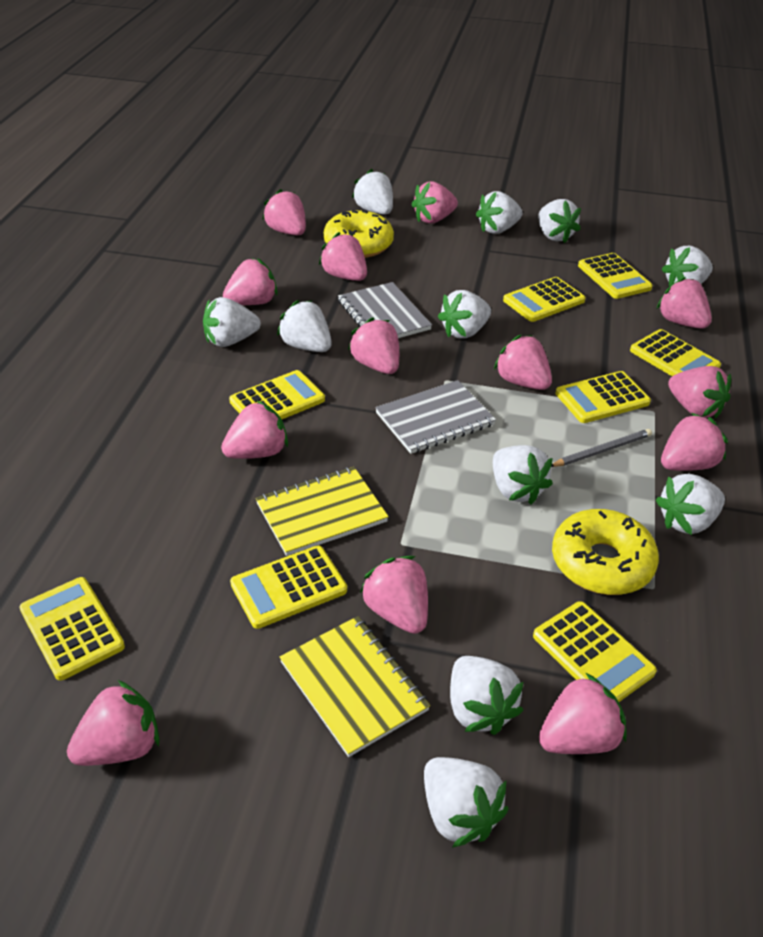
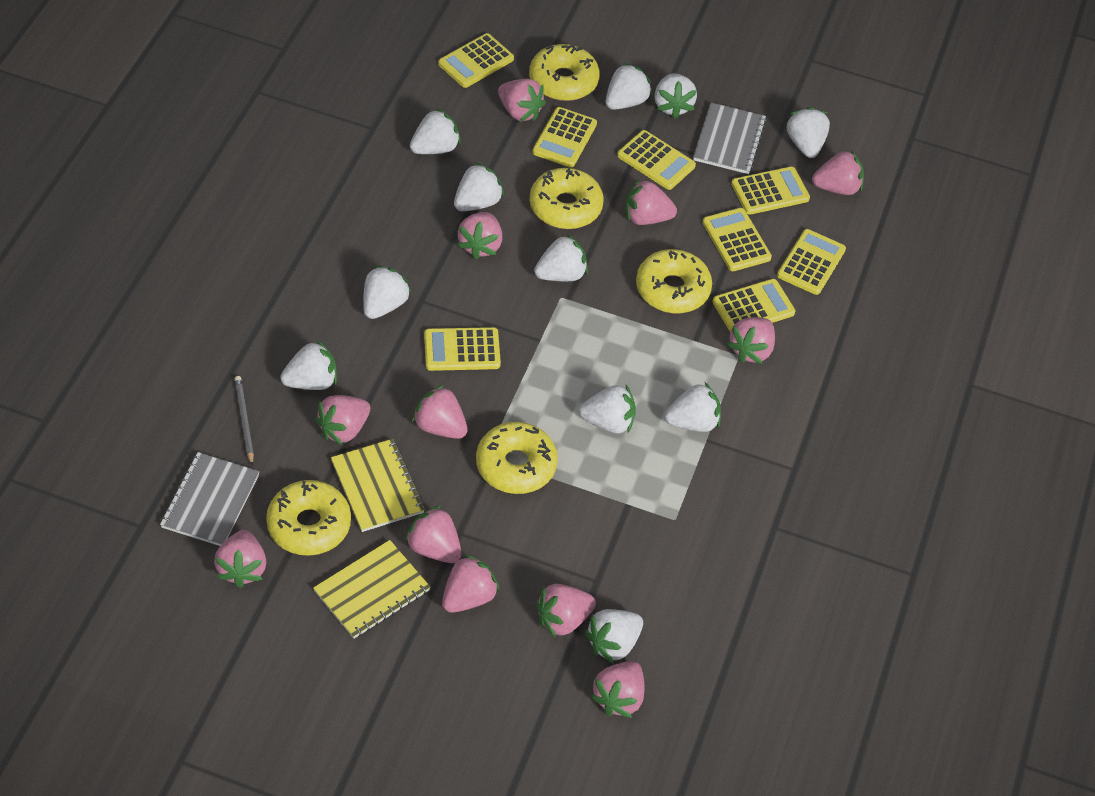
pink strawberry: 13 -> 12
yellow donut: 2 -> 5

